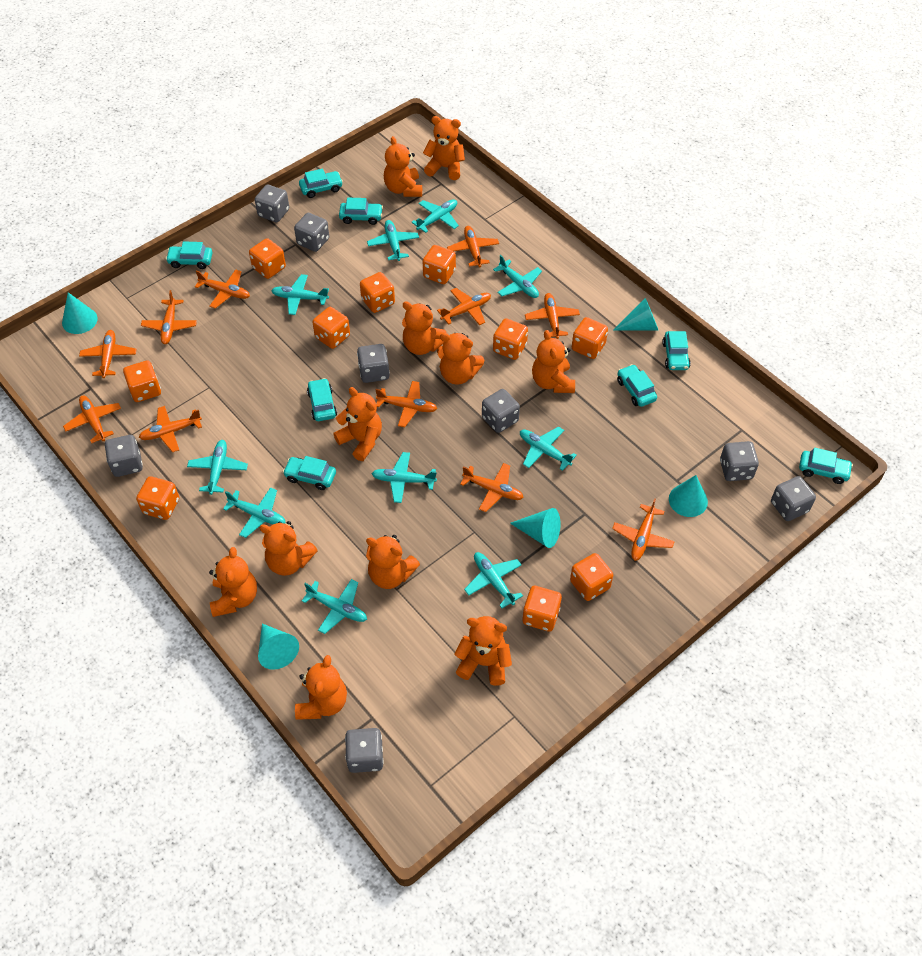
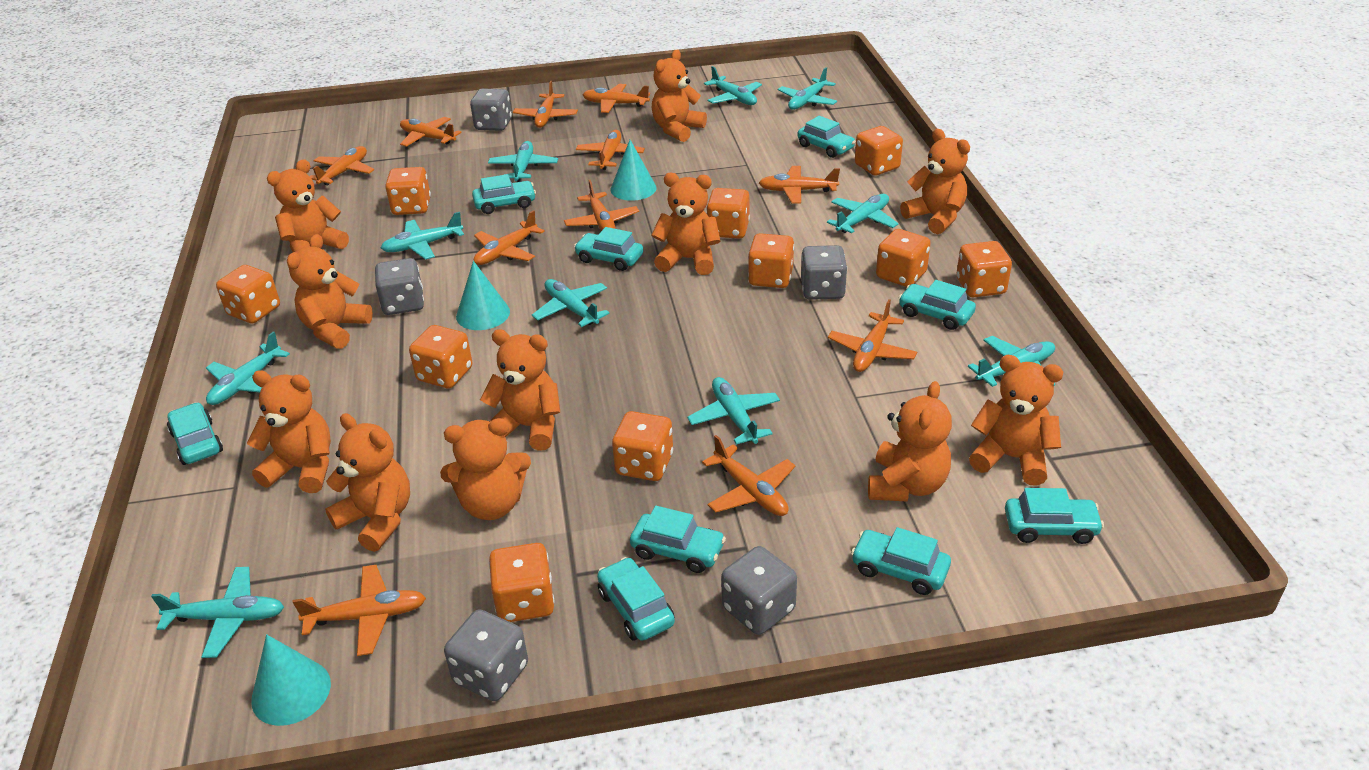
grey dice: 8 -> 5
turquoise car: 8 -> 9
turquoise cone: 5 -> 3

